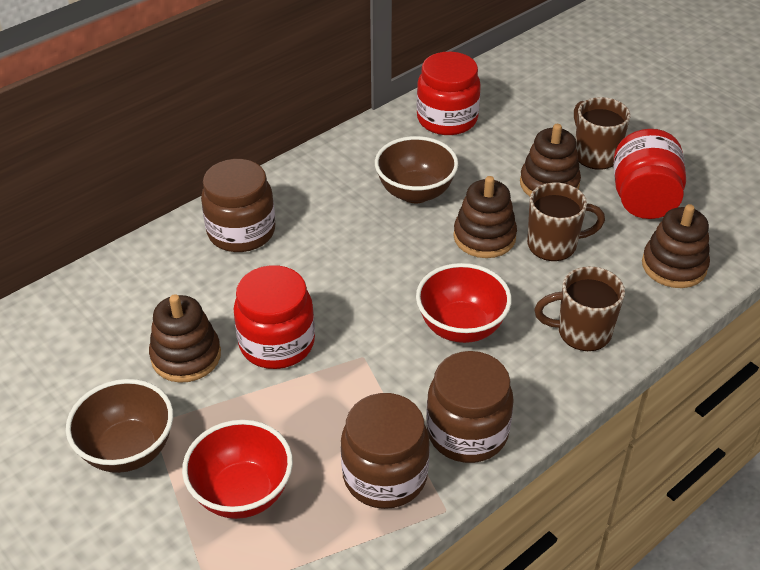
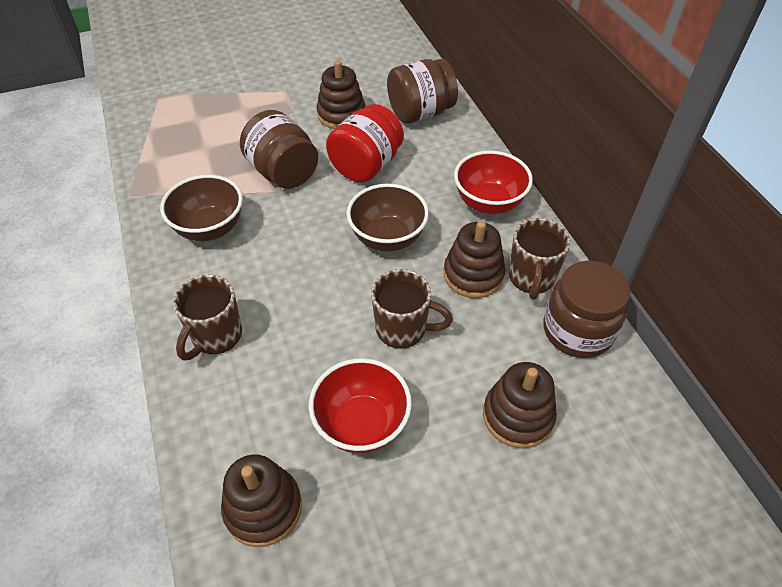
red jar: 3 -> 1

